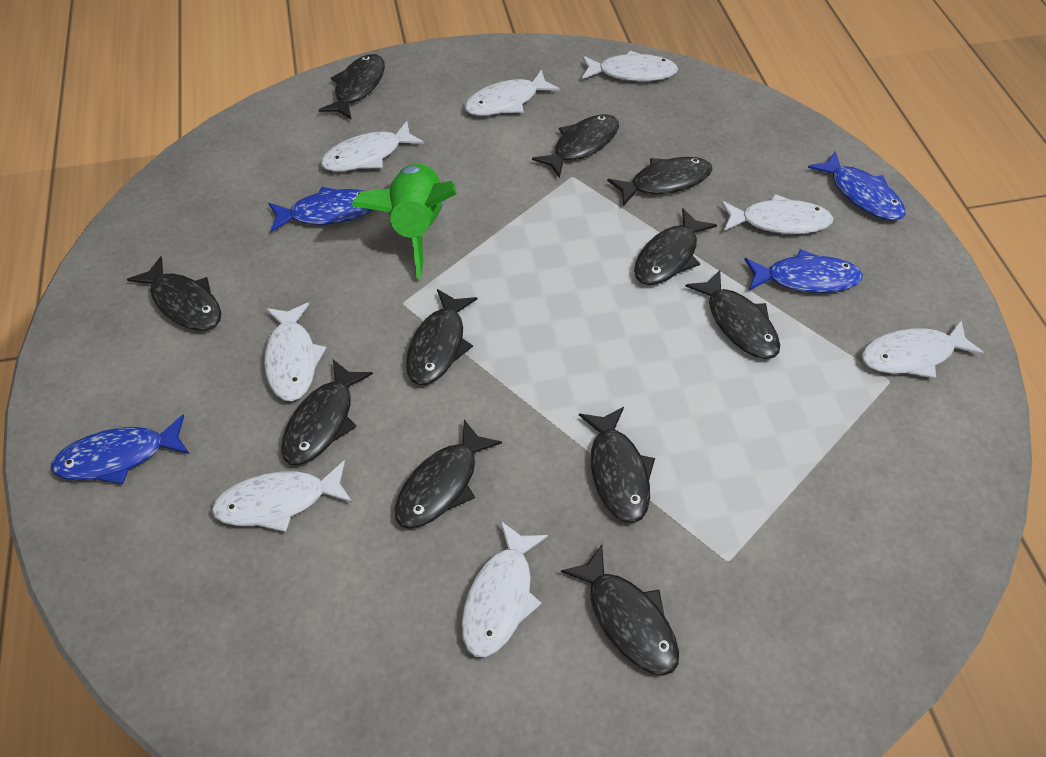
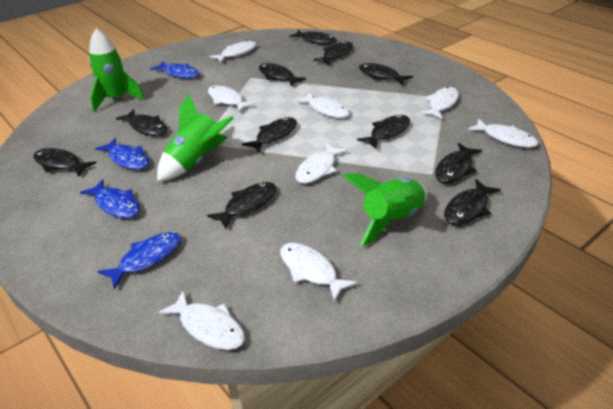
green rocket: 1 -> 3

